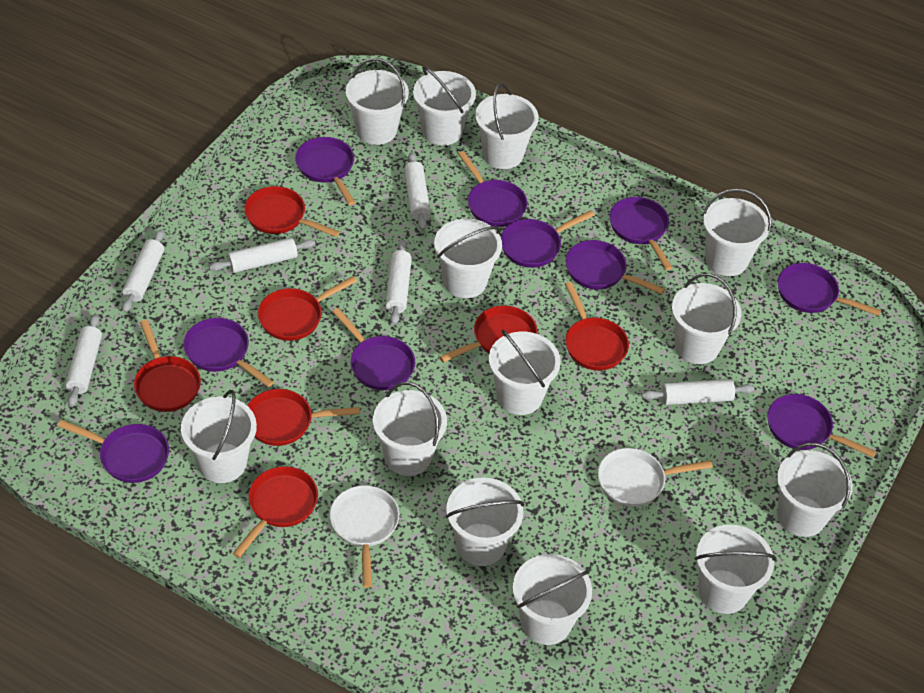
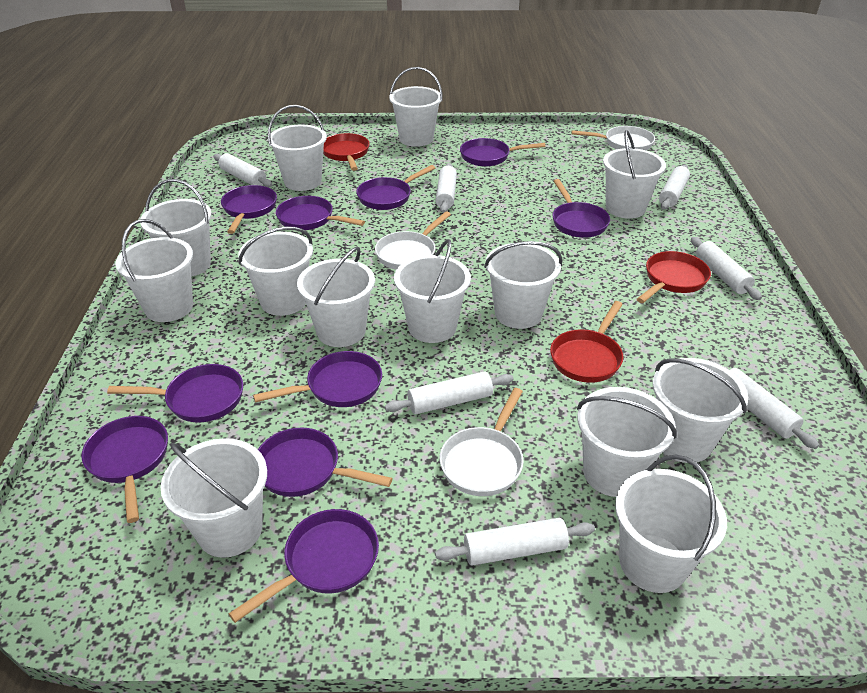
red pan: 7 -> 3
white pan: 2 -> 3
white rolling pin: 6 -> 7

